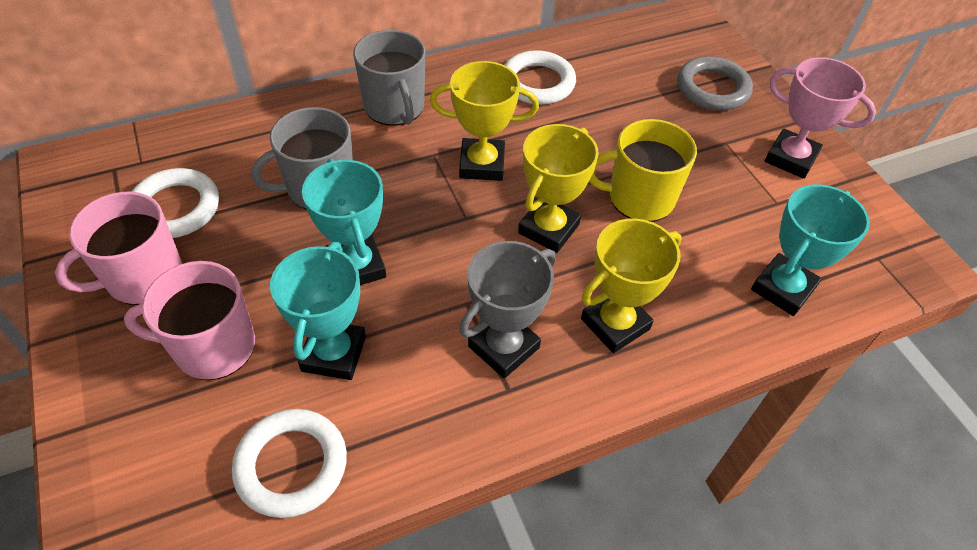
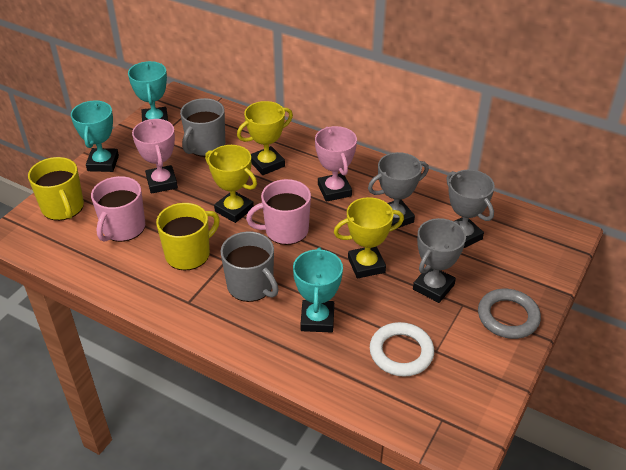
grey trophy: 1 -> 3
pink trophy: 1 -> 2
white ring: 3 -> 1
yellow mug: 1 -> 2

